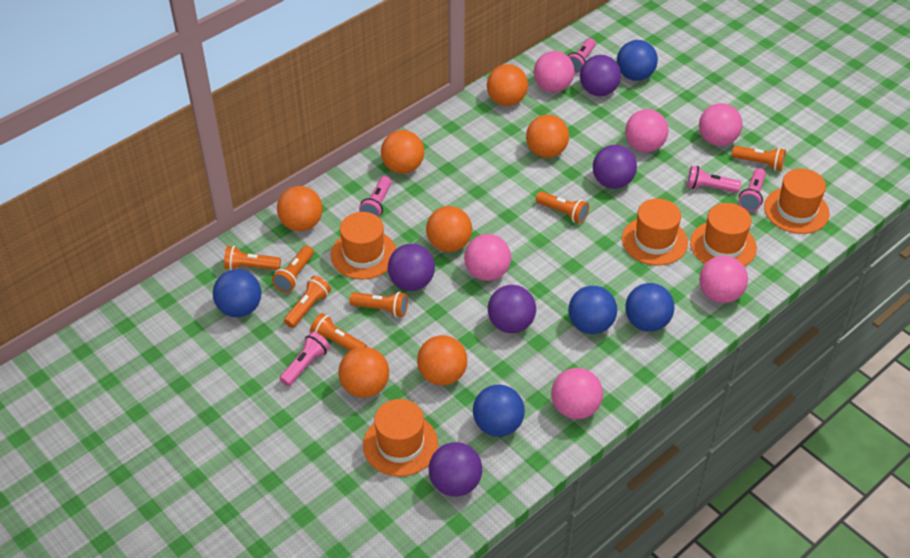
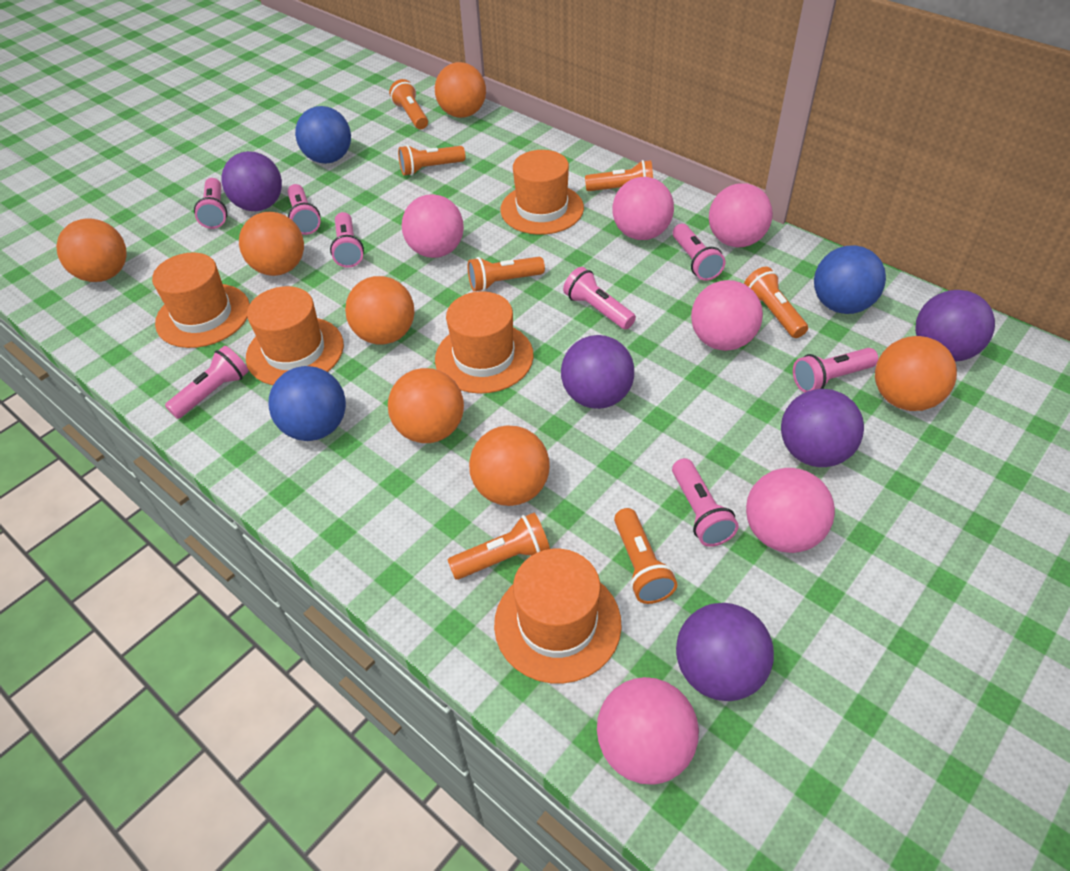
blue ball: 5 -> 3
pink flashlight: 5 -> 8

